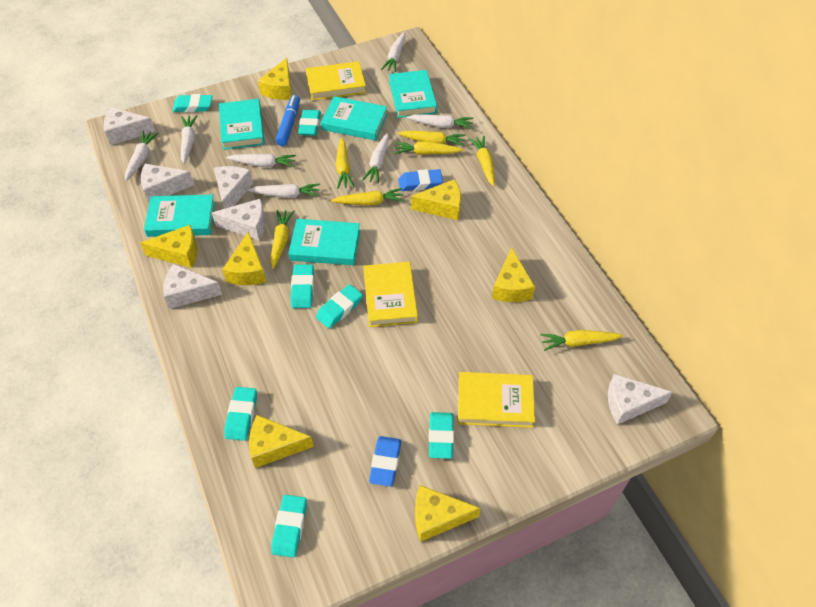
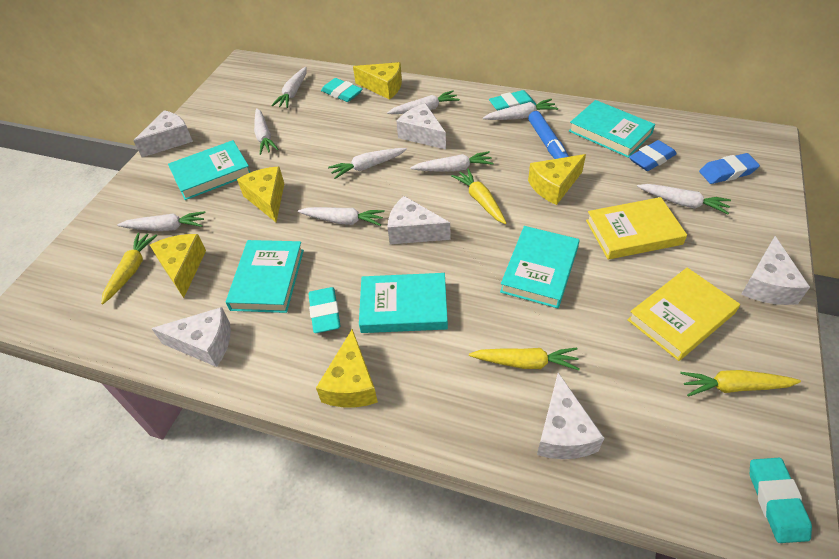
turquoise eraser: 7 -> 4
white carrot: 7 -> 9
yellow book: 3 -> 2
yellow carrot: 7 -> 4
yellow cheese: 7 -> 5

